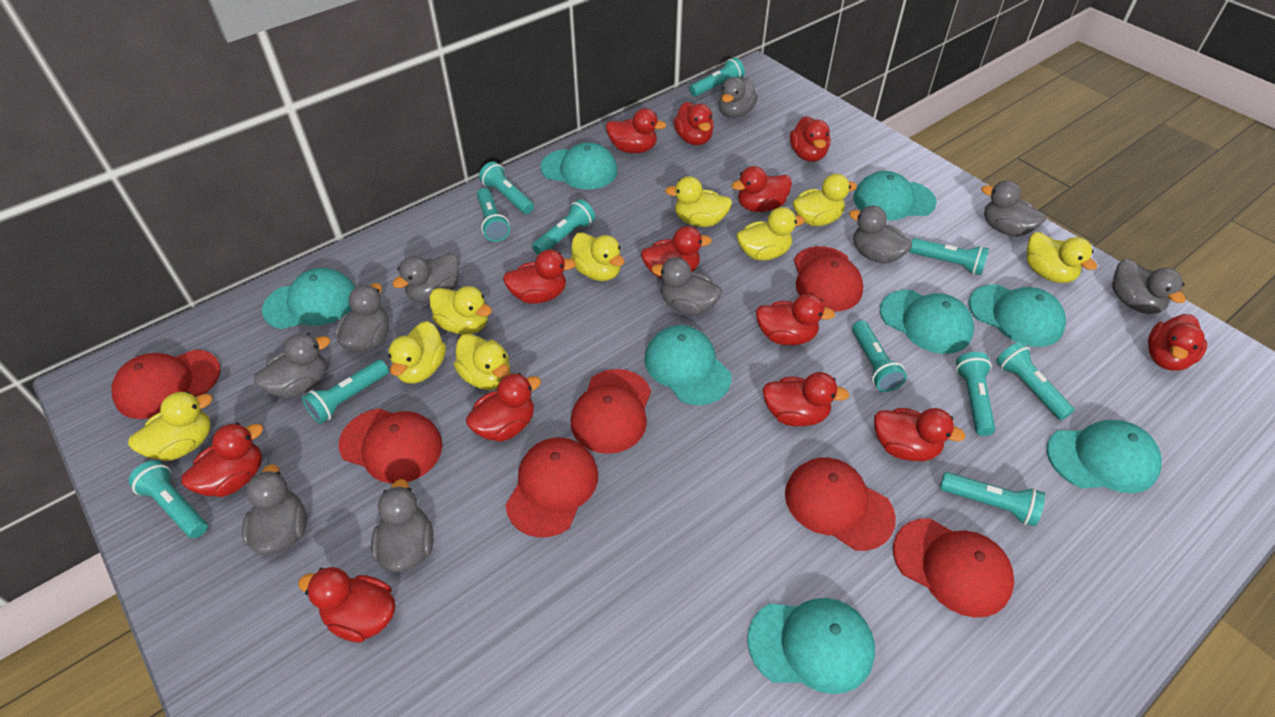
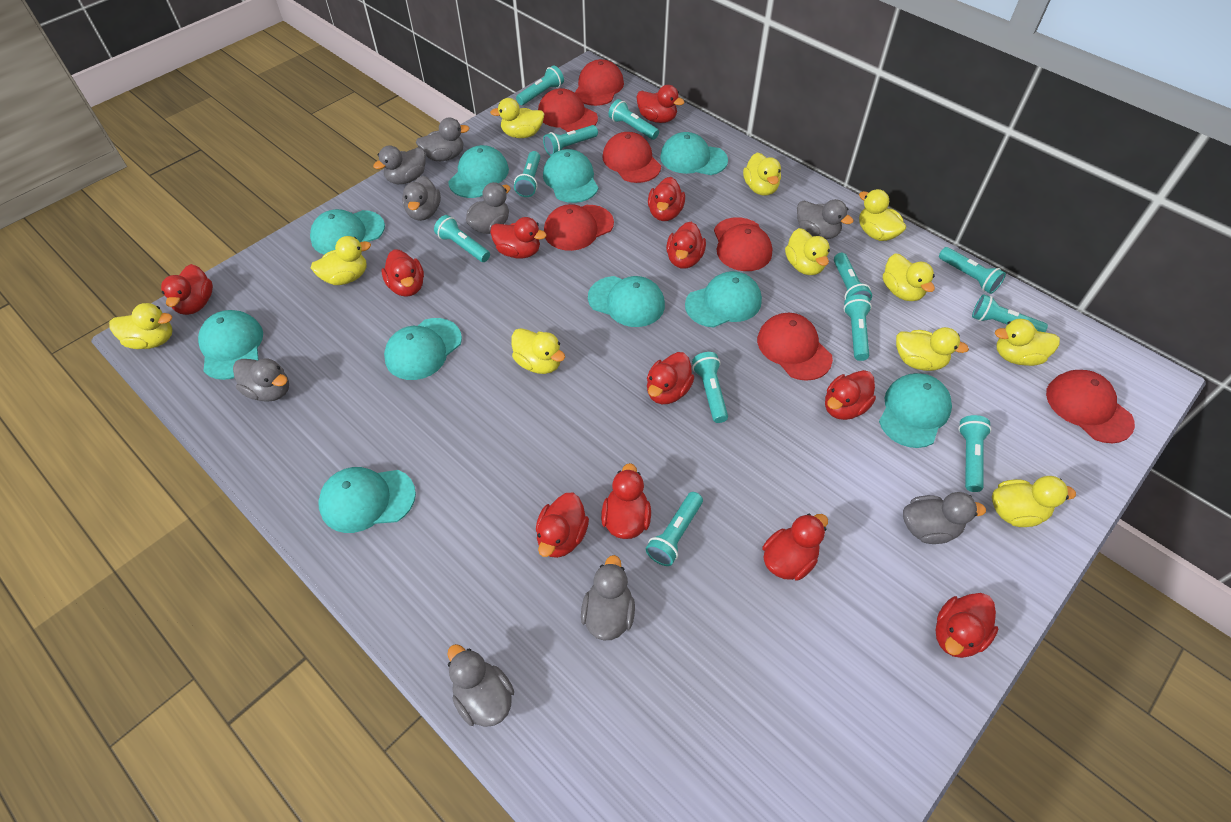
grey duck: 10 -> 9
red duck: 13 -> 12
turquoise cap: 8 -> 10
turquoise flashlight: 11 -> 12
yellow duck: 9 -> 11

